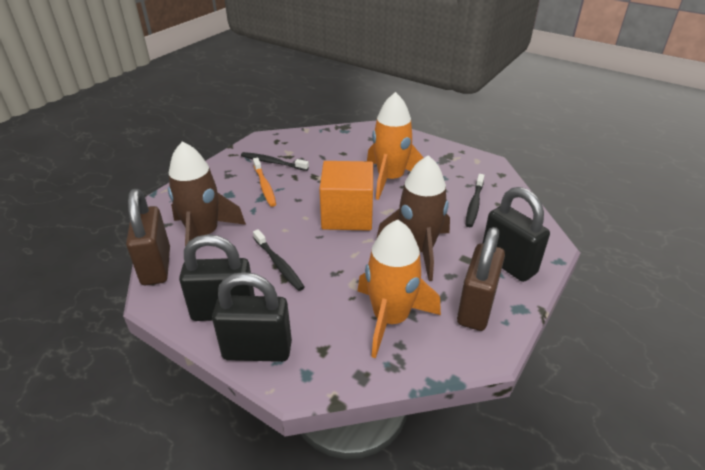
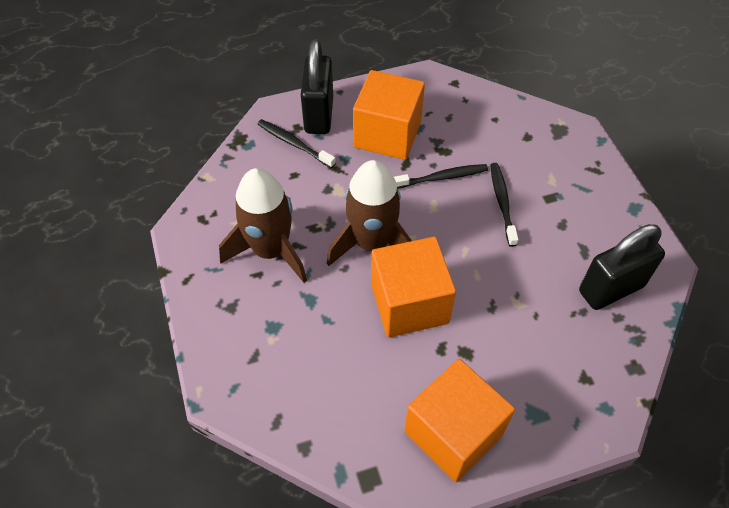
black padlock: 3 -> 2
brown padlock: 2 -> 0
orange cube: 1 -> 3
orange rocket: 2 -> 0
orange toothbrush: 1 -> 0

